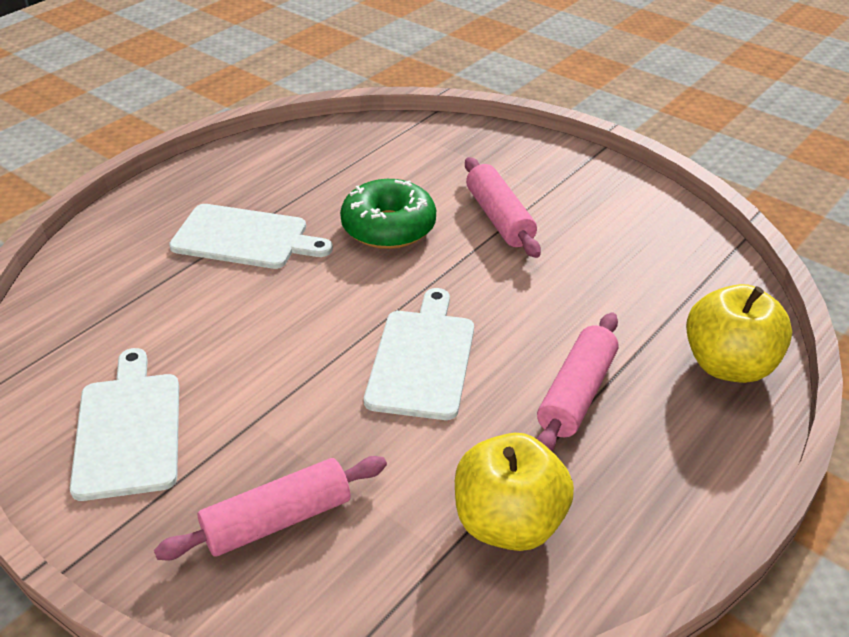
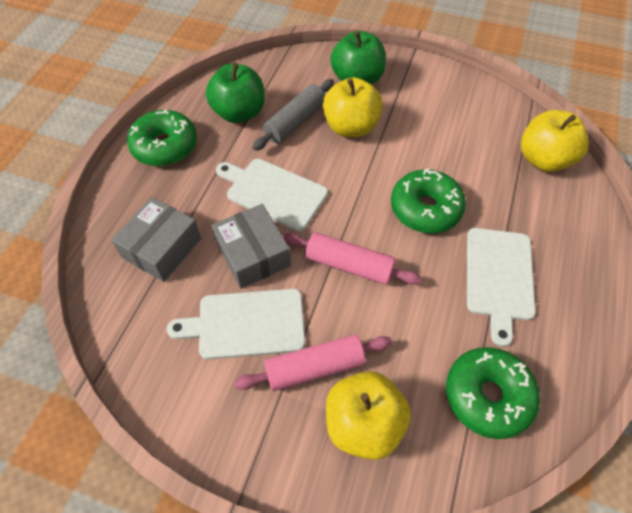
green apple: 0 -> 2
green donut: 1 -> 3
grey box: 0 -> 2
grey rolling pin: 0 -> 1
pink rolling pin: 3 -> 2
yellow apple: 2 -> 3

